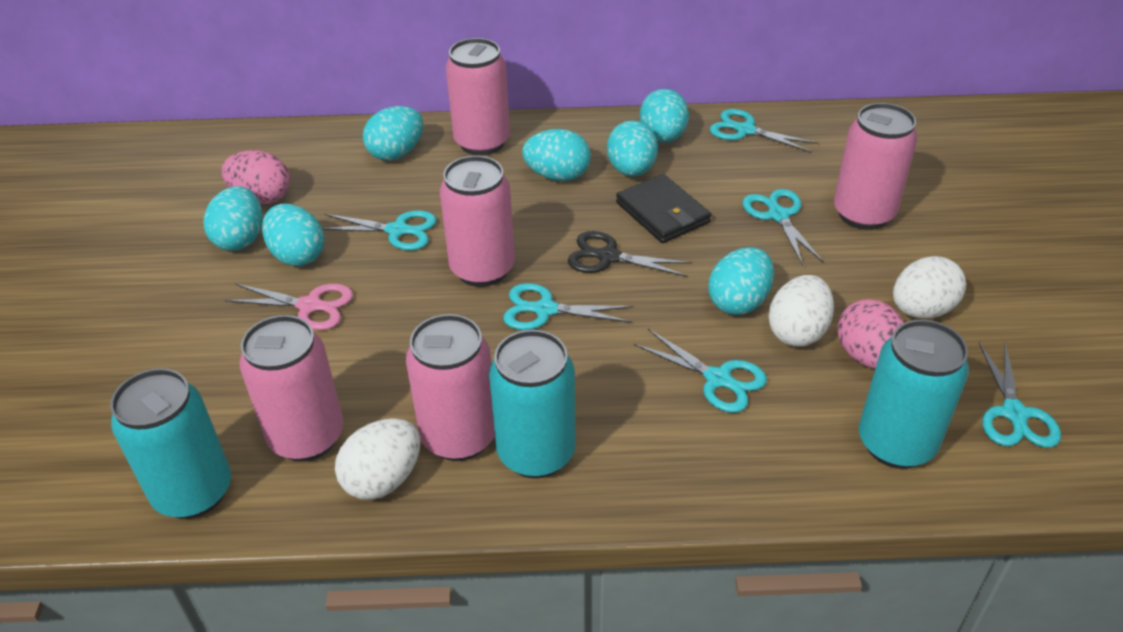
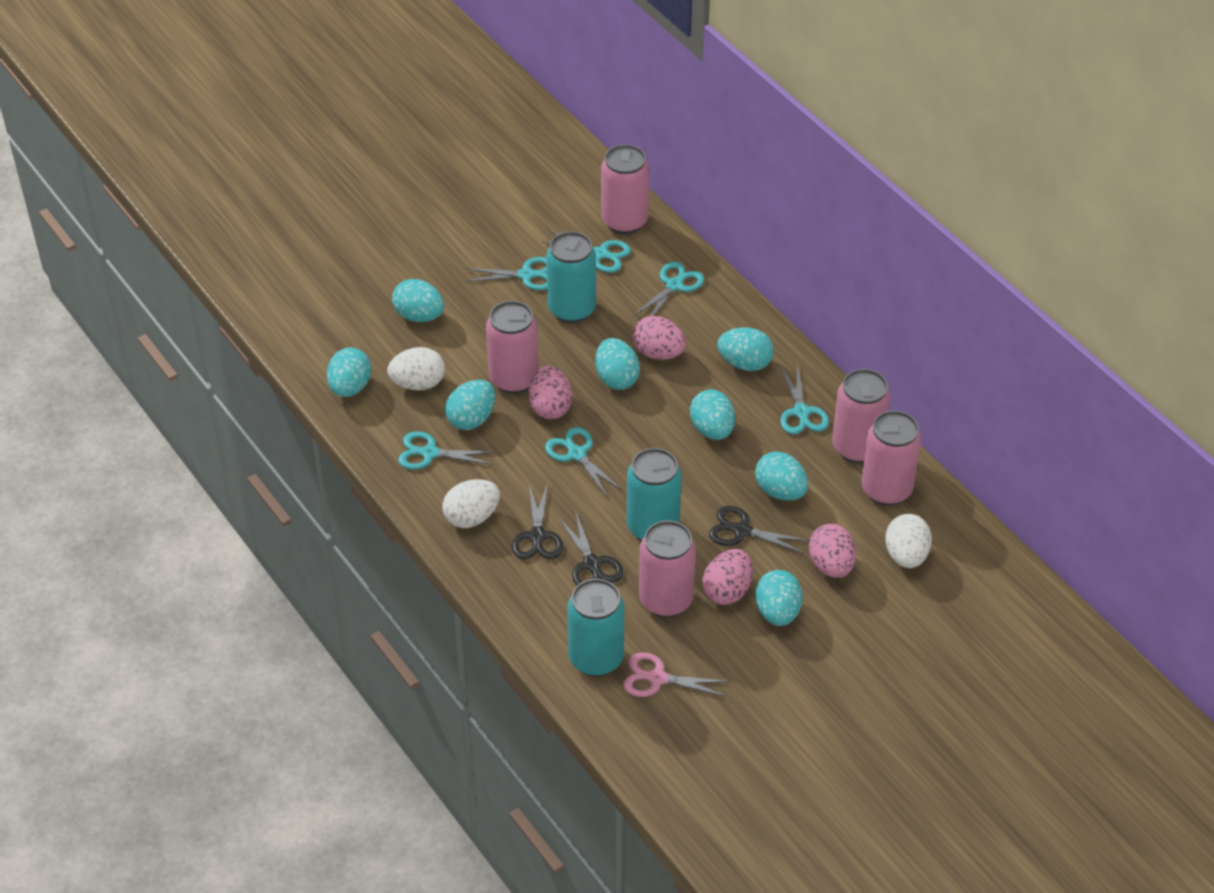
black scissors: 1 -> 3
black wallet: 1 -> 0
pink egg: 2 -> 4
turquoise egg: 7 -> 8

